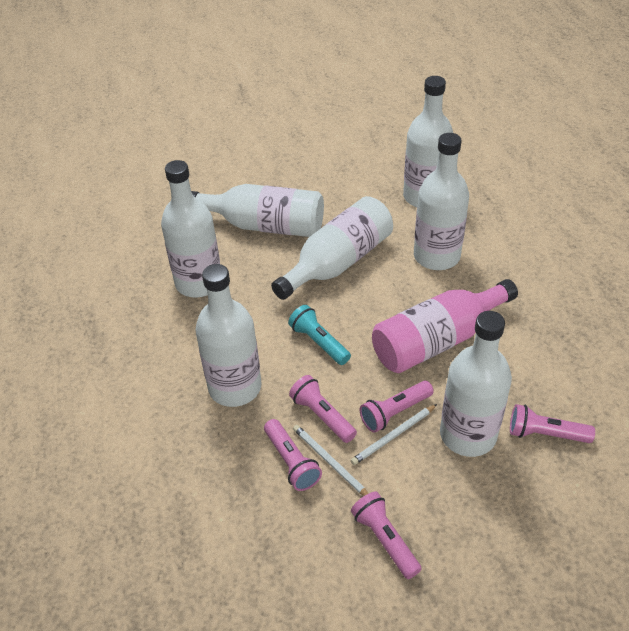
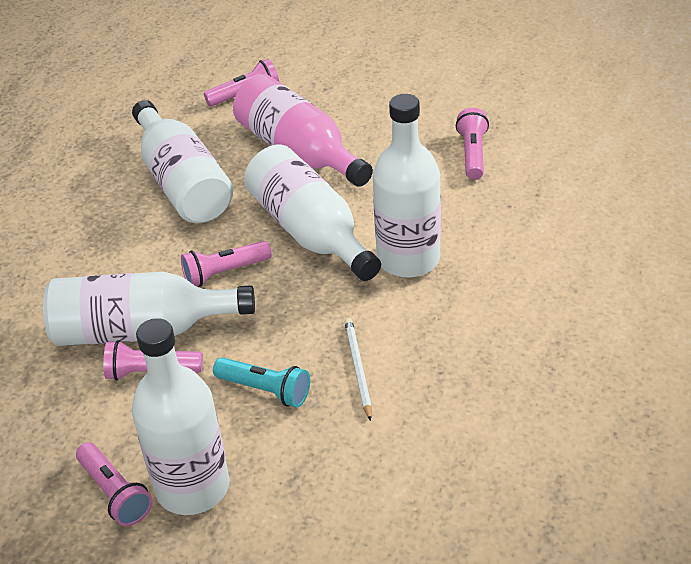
white bottle: 7 -> 5
white pencil: 2 -> 1

